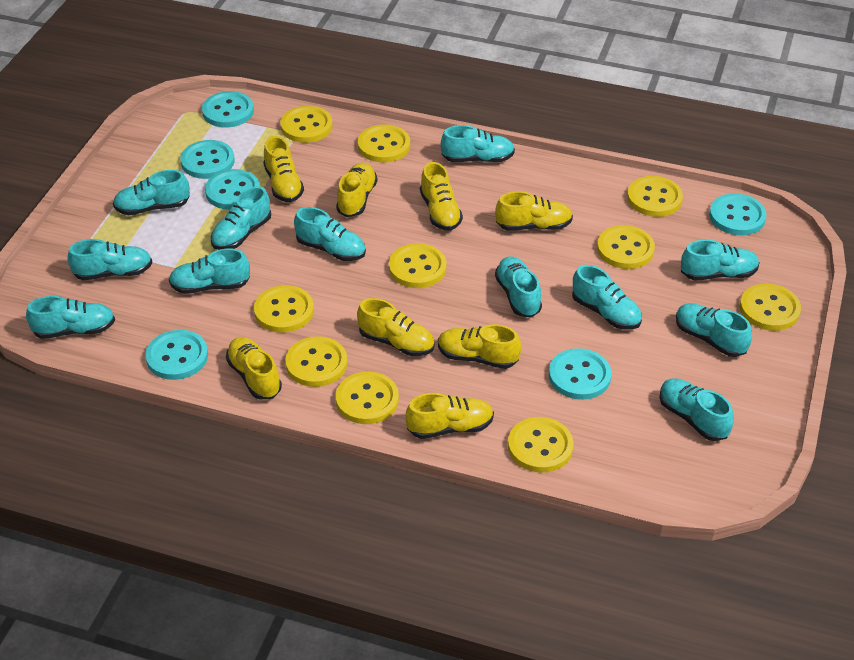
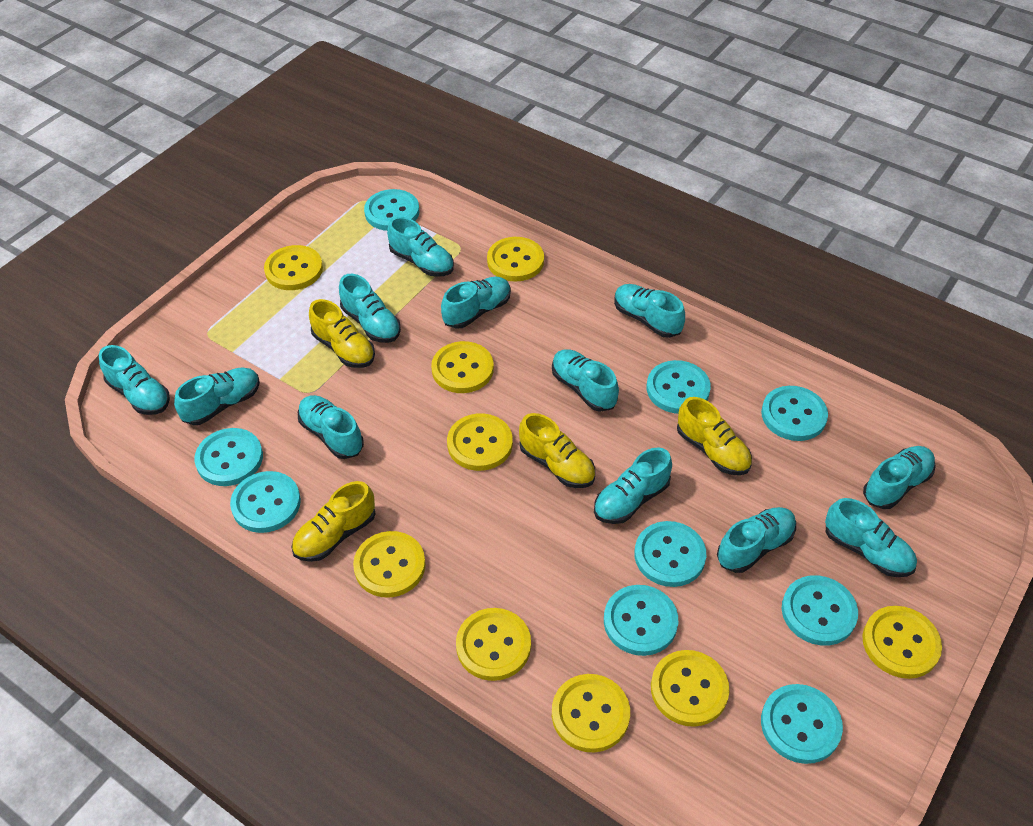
turquoise button: 6 -> 9
yellow button: 10 -> 9
yellow shoe: 8 -> 4

